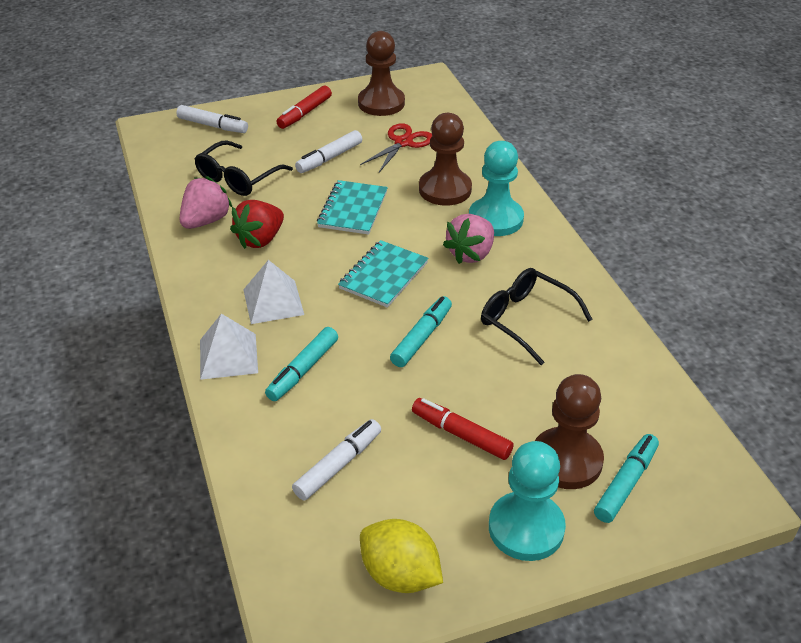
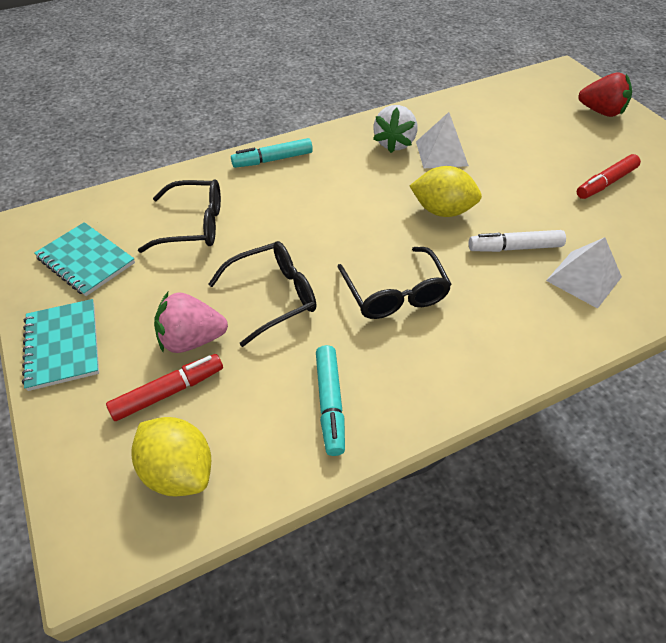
black glasses: 2 -> 3
brown pawn: 3 -> 0
pink strawberry: 2 -> 1
red scissors: 1 -> 0
turquoise marker: 3 -> 2
turquoise pawn: 2 -> 0
white marker: 3 -> 1
white strawberry: 0 -> 1
yellow lemon: 1 -> 2

